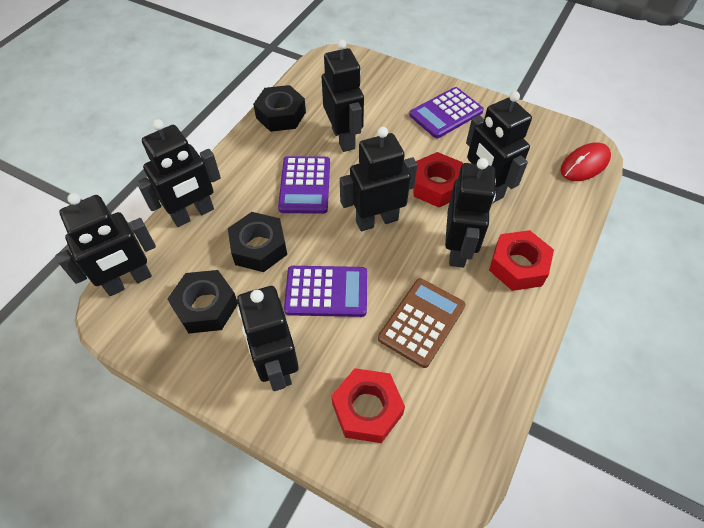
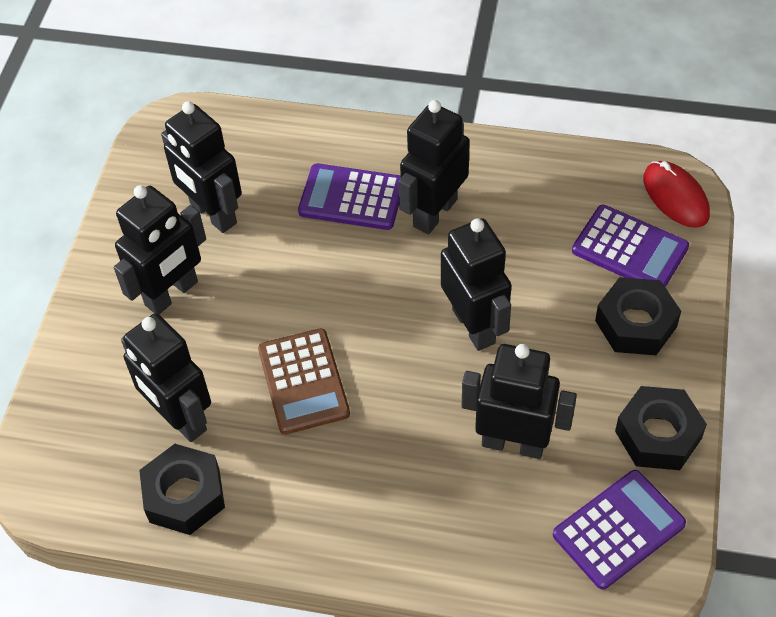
black robot: 7 -> 6
red nut: 3 -> 0

